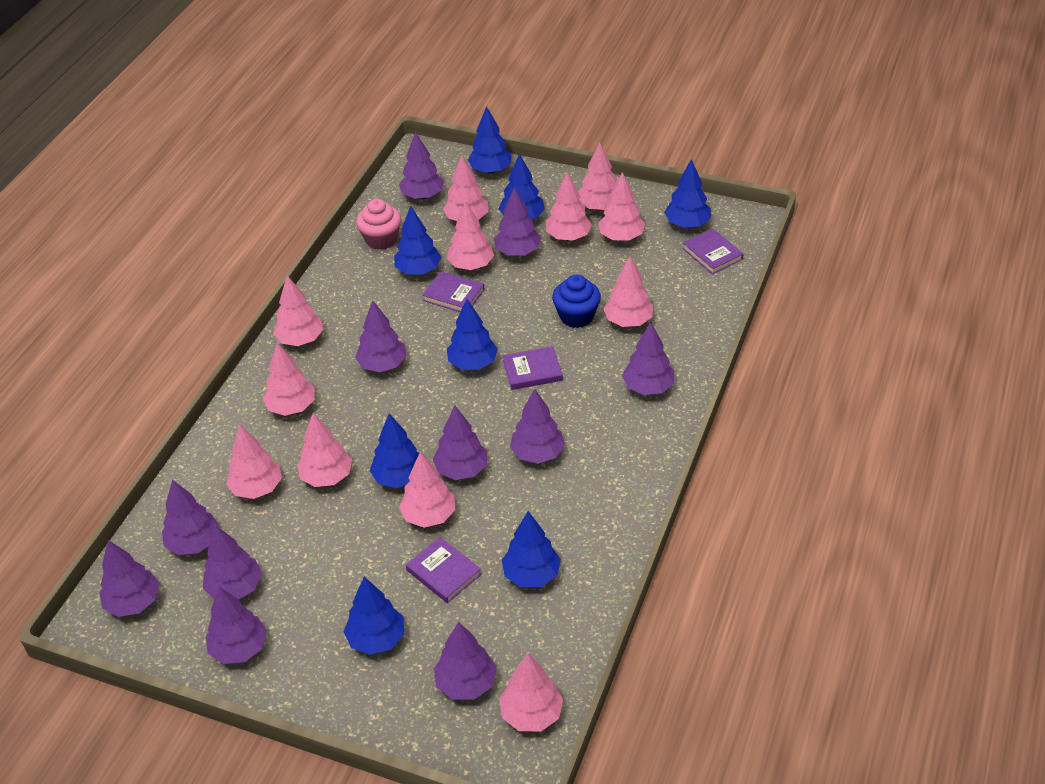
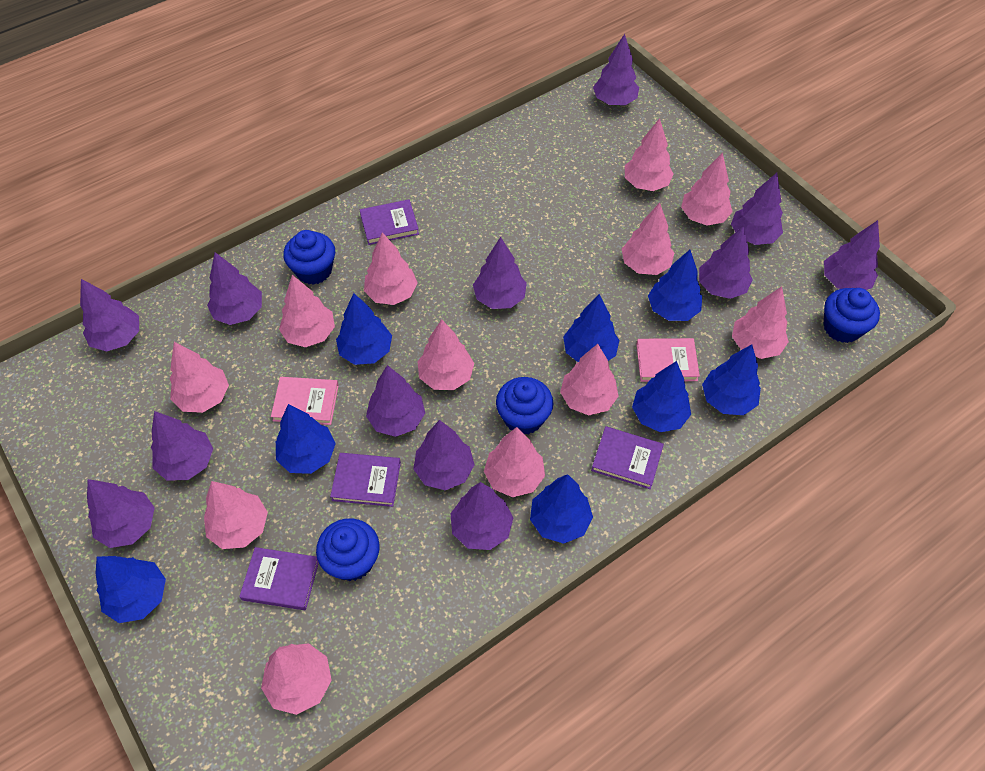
blue cupcake: 1 -> 4
pink book: 0 -> 2
pink cupcake: 1 -> 0
purple tree: 11 -> 12

